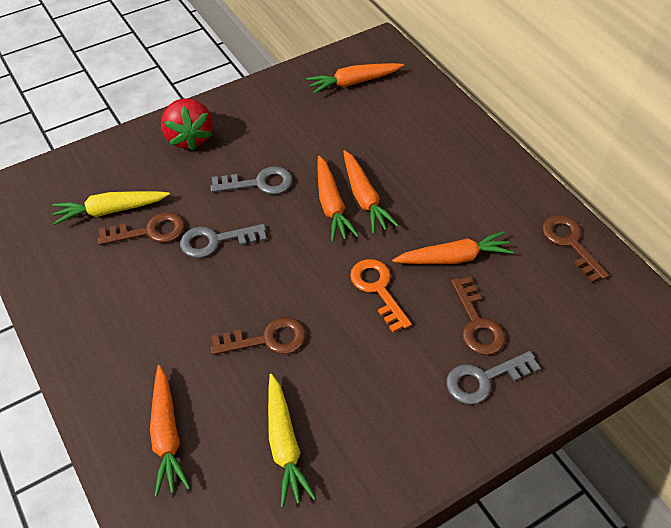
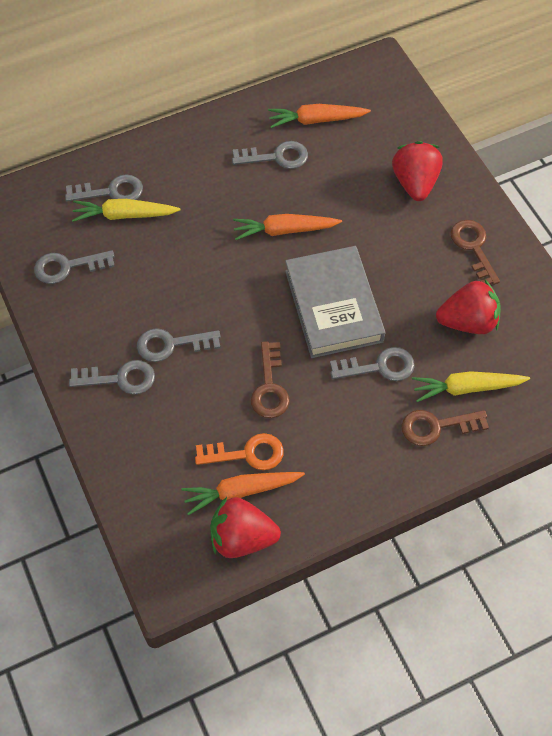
brown key: 4 -> 3
grey book: 0 -> 1
grey key: 3 -> 6
orange carrot: 5 -> 3
red strawberry: 1 -> 3

